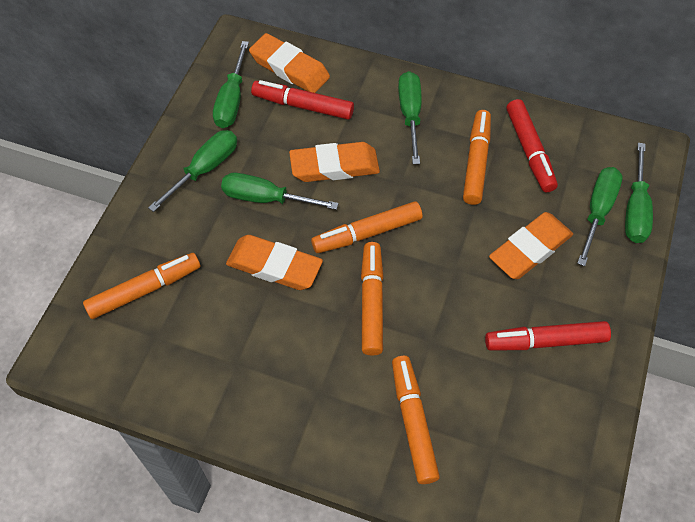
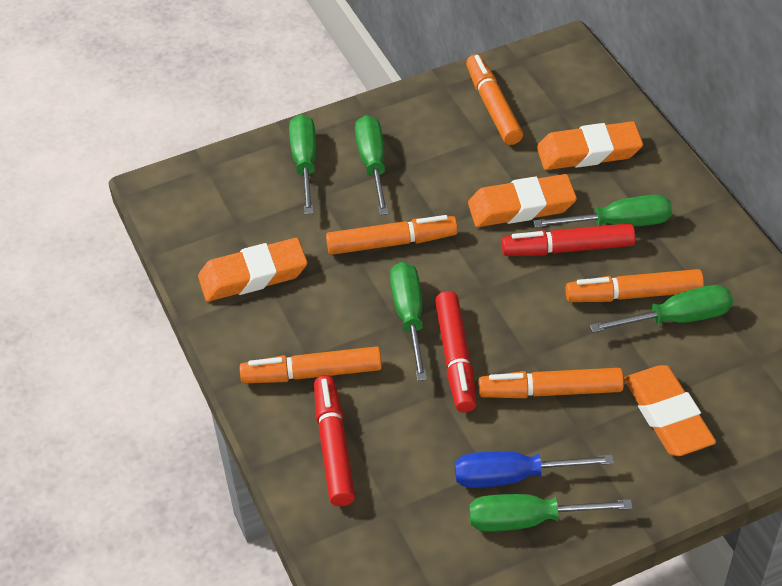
blue screwdriver: 0 -> 1

